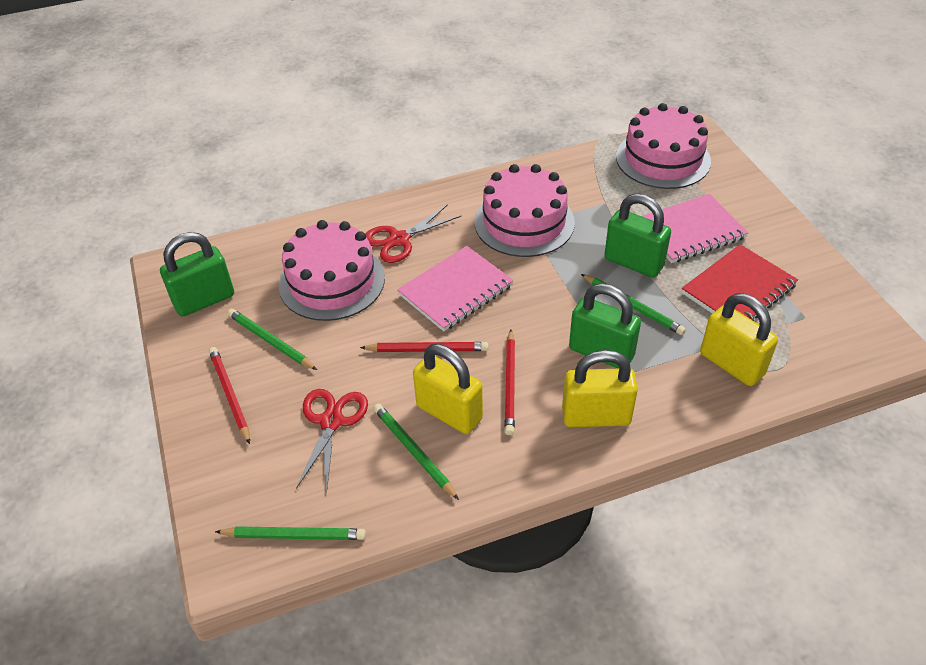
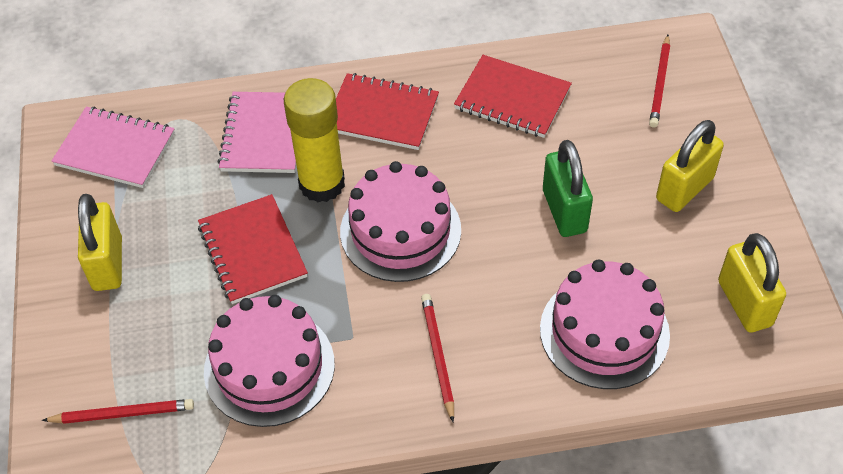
green padlock: 3 -> 1
green pencil: 4 -> 0
red notebook: 1 -> 3
red scissors: 2 -> 0
yellow glue stick: 0 -> 1

